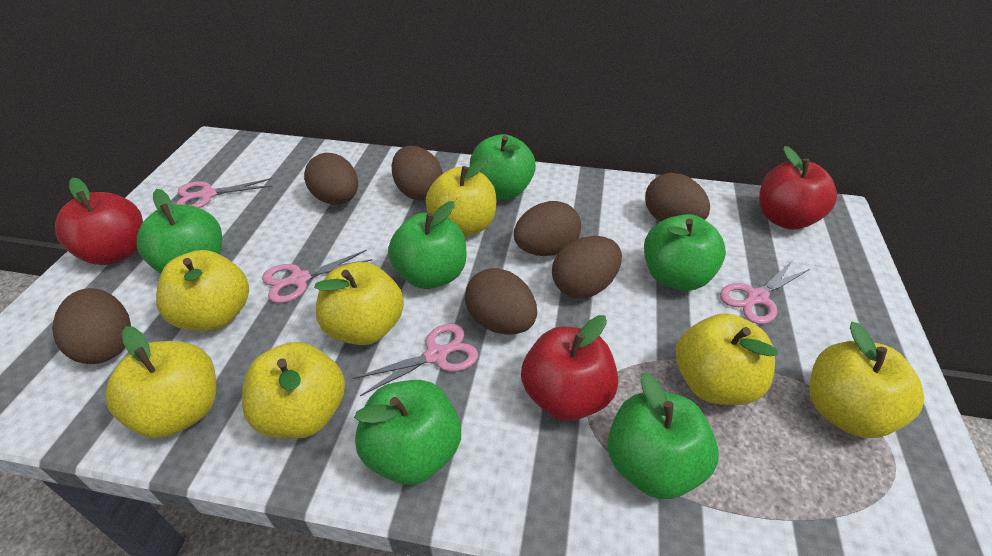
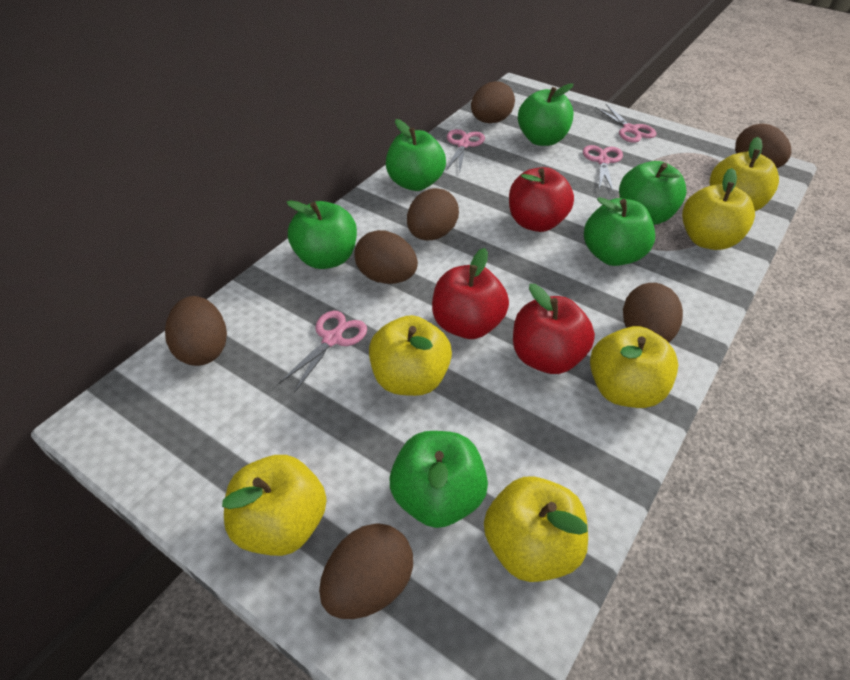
yellow apple: 7 -> 6

